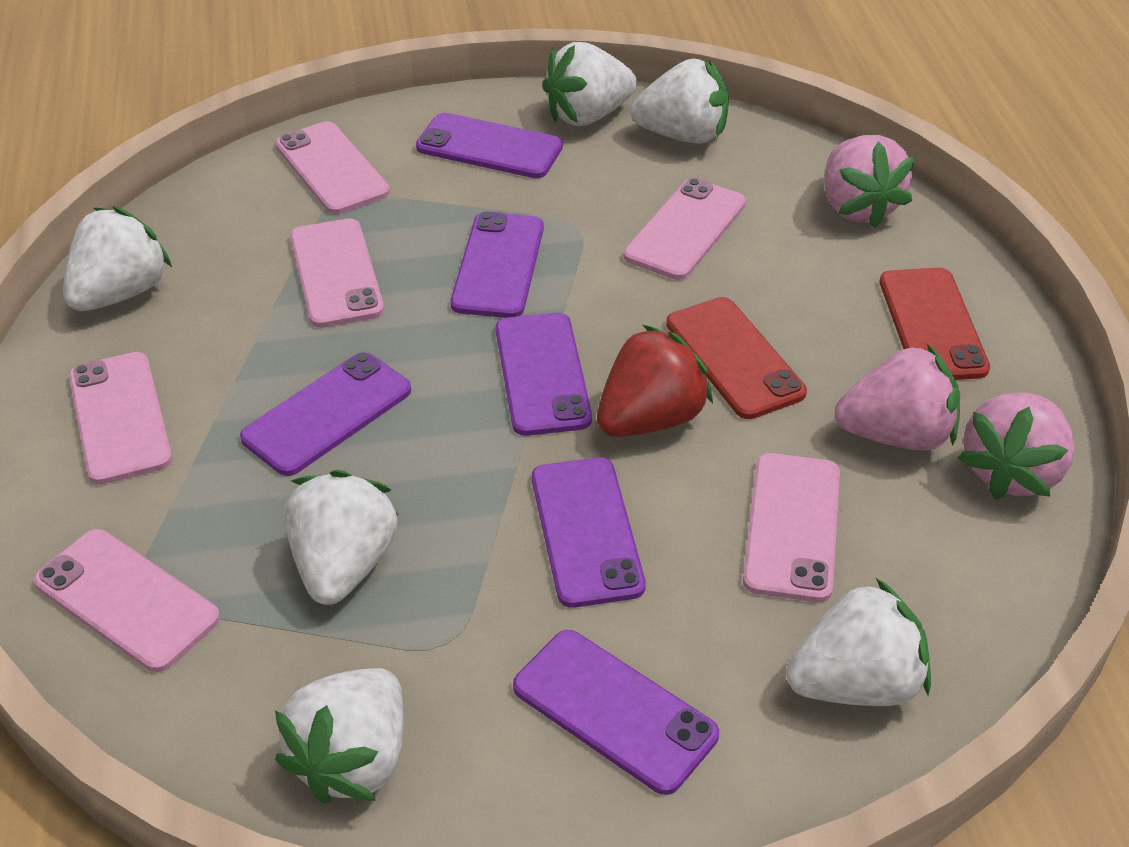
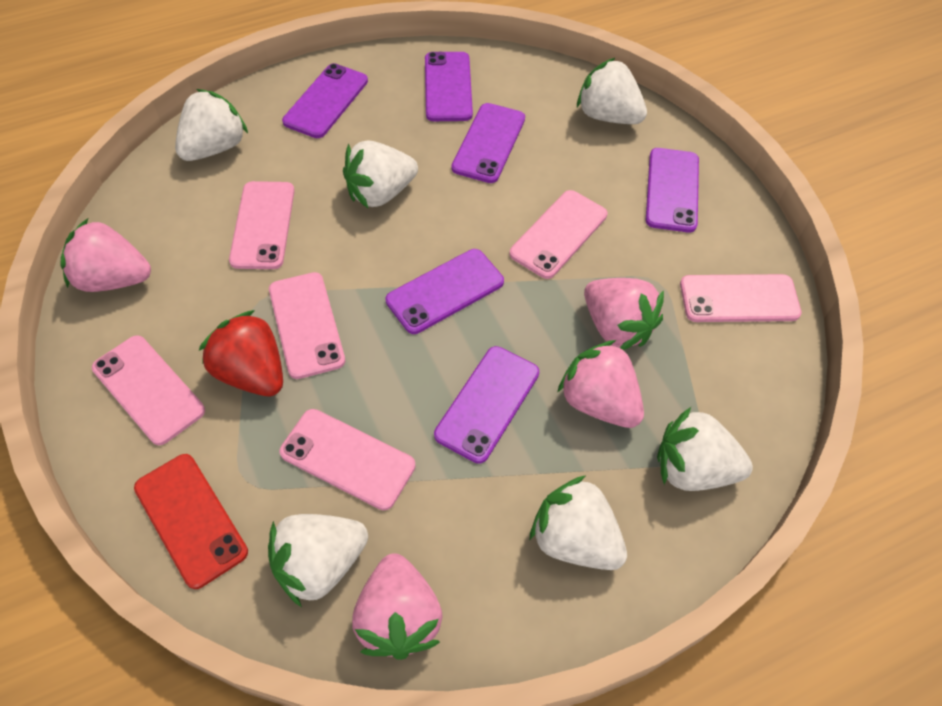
pink strawberry: 3 -> 4
red phone: 2 -> 1

